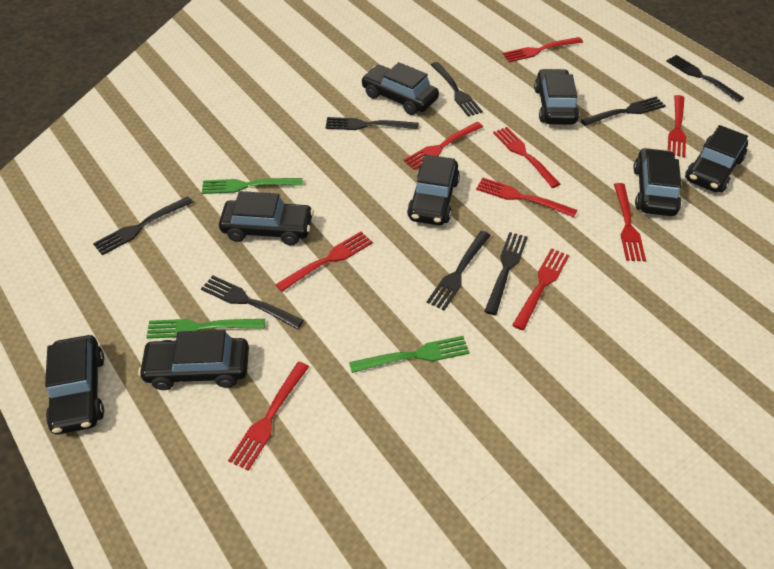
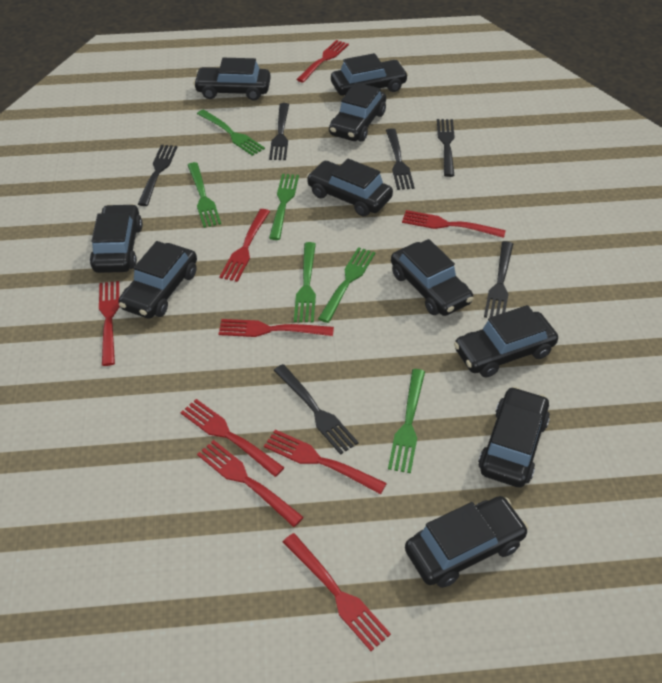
black car: 8 -> 10
black fork: 8 -> 6
green fork: 3 -> 6

